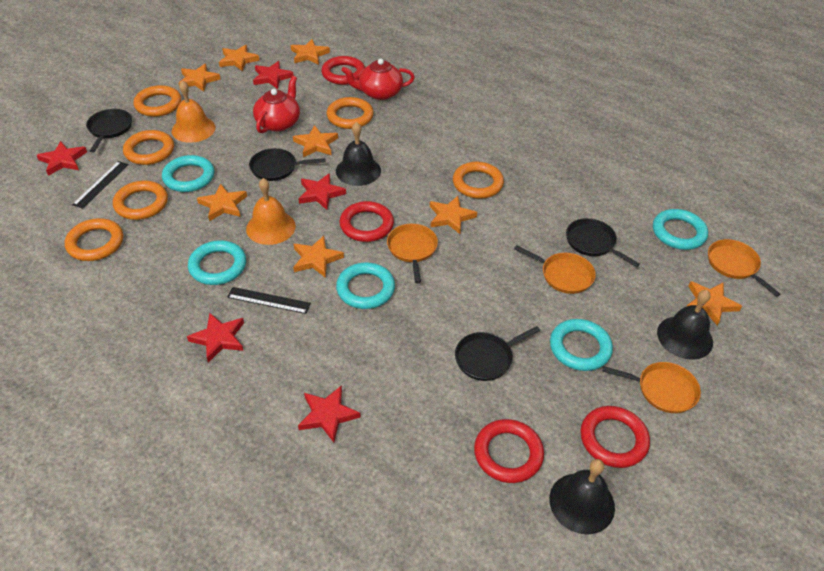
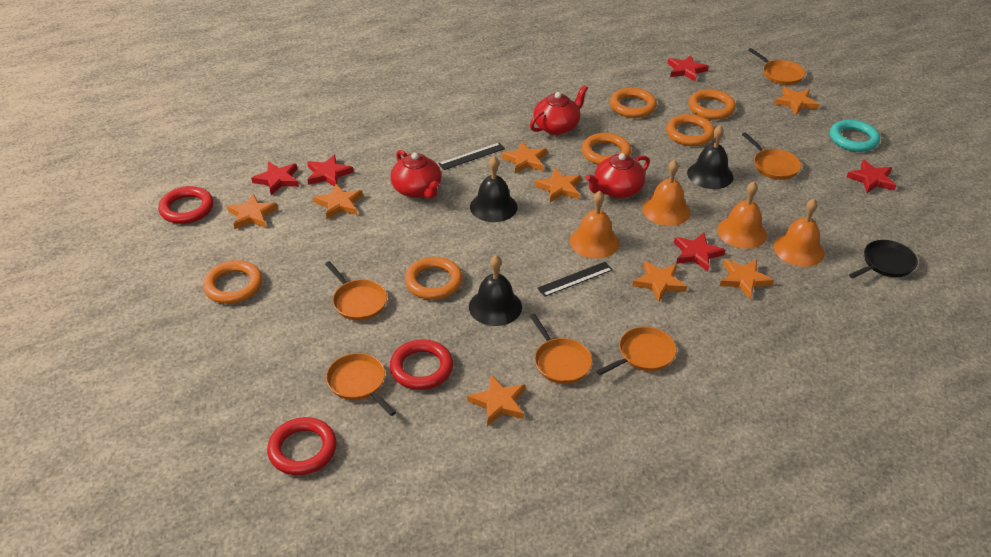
black pan: 4 -> 1
orange bell: 2 -> 4
orange pan: 4 -> 6
red ring: 4 -> 3
red teapot: 2 -> 3
turquoise ring: 5 -> 1

